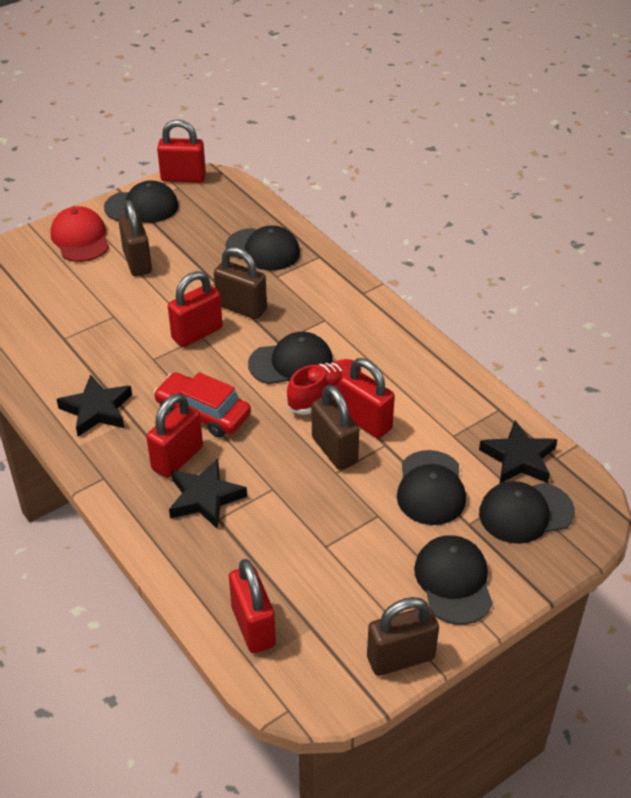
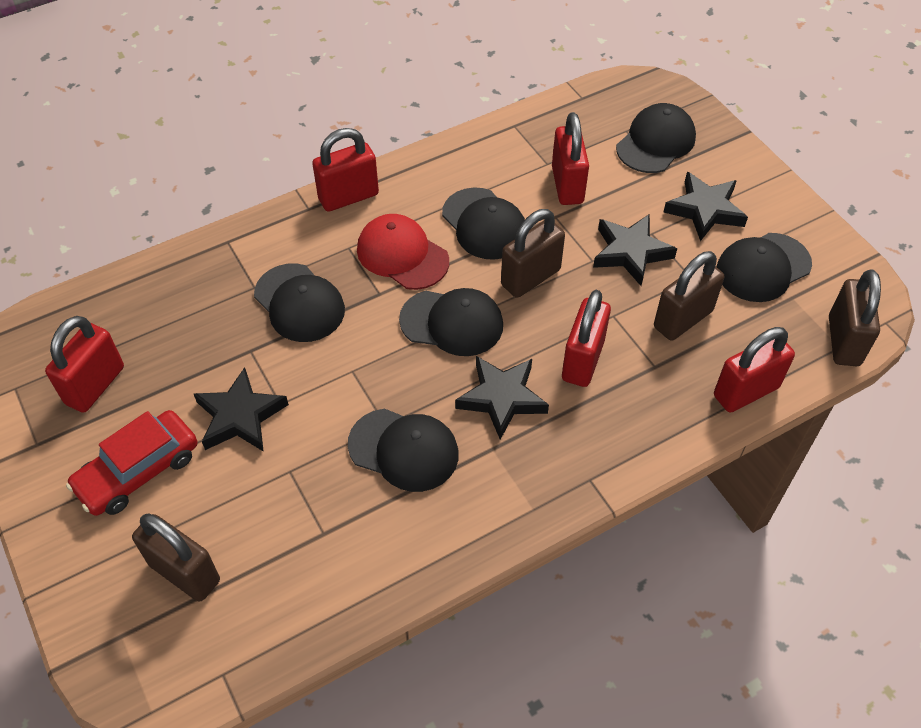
black star: 3 -> 4
red shoe: 1 -> 0

